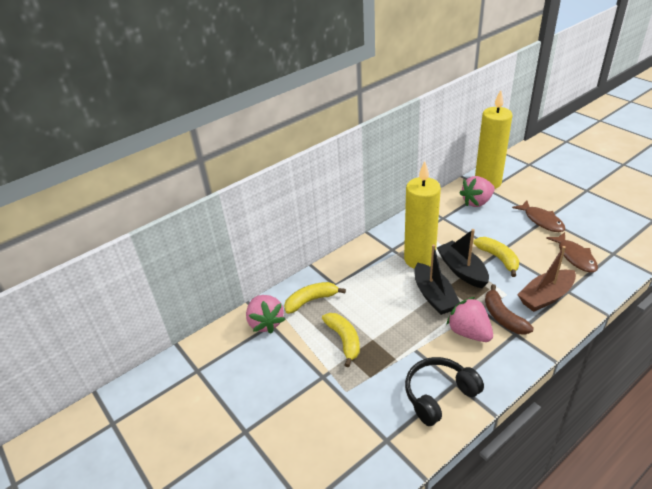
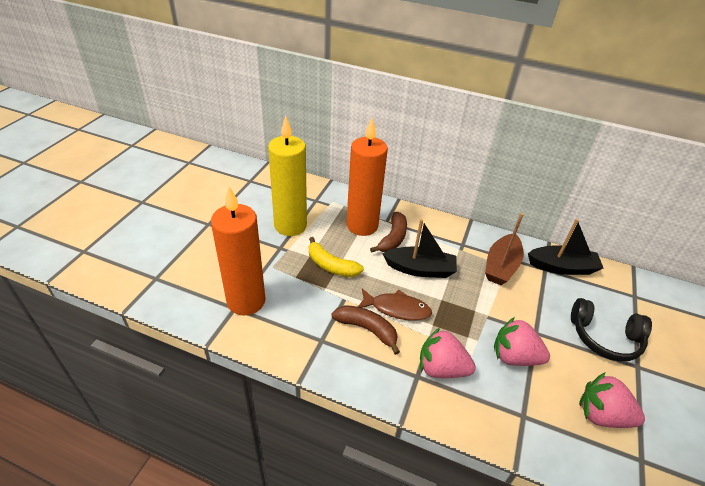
brown banana: 1 -> 2
brown fish: 2 -> 1
orange candle: 0 -> 2
yellow banana: 3 -> 1
yellow candle: 2 -> 1

